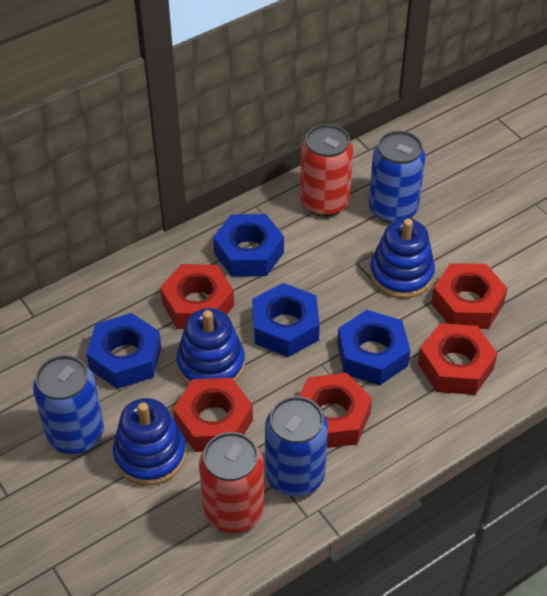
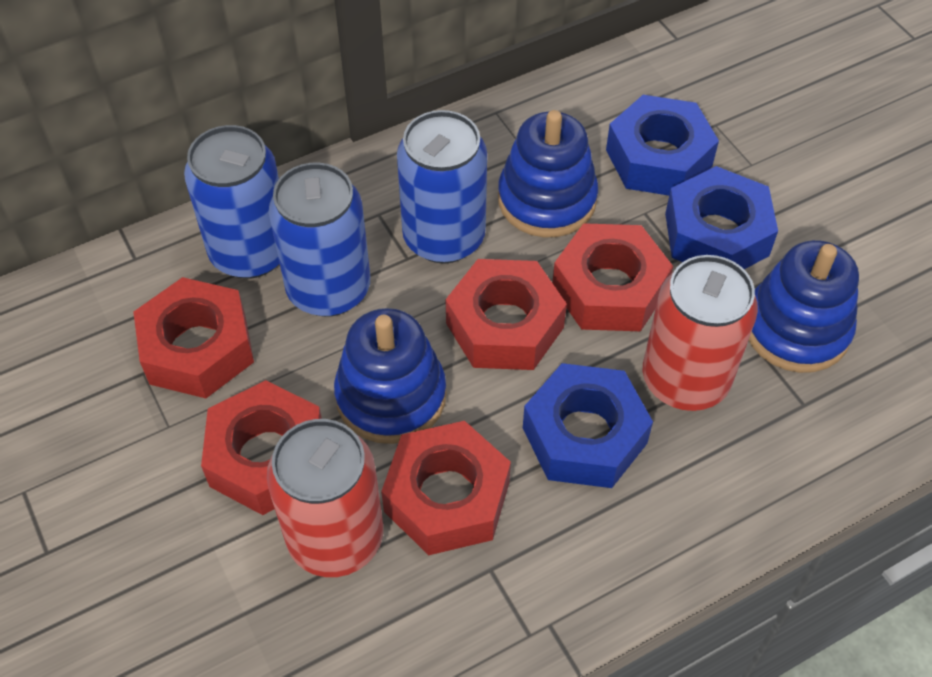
blue nut: 4 -> 3

